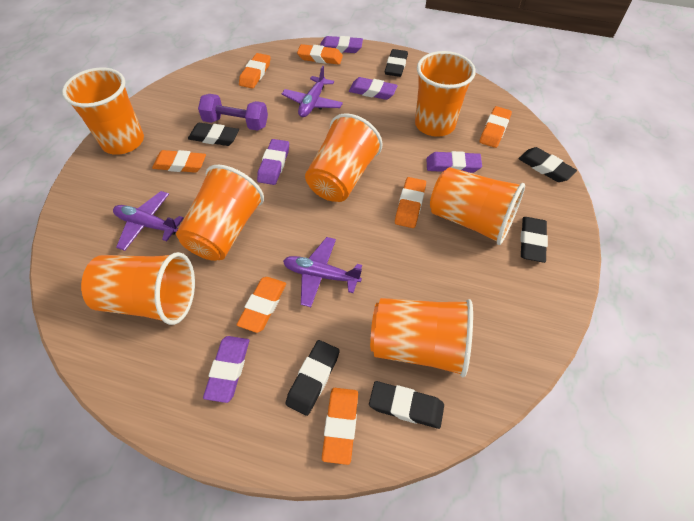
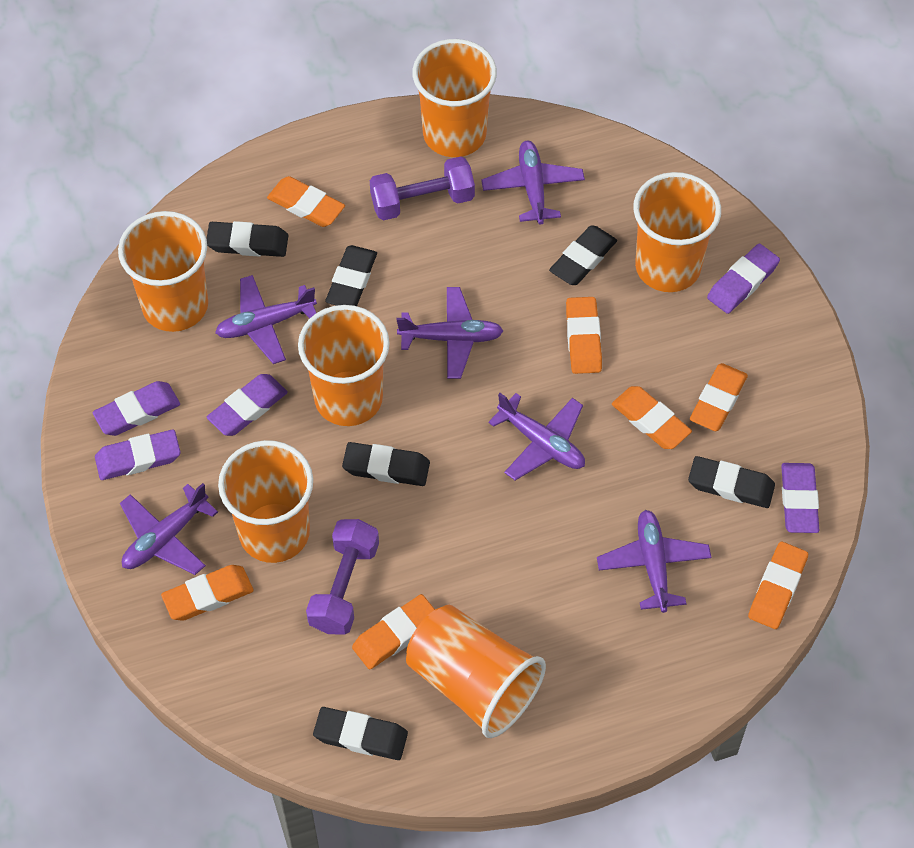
orange cup: 7 -> 6
purple dumbbell: 1 -> 2
purple plane: 3 -> 6

